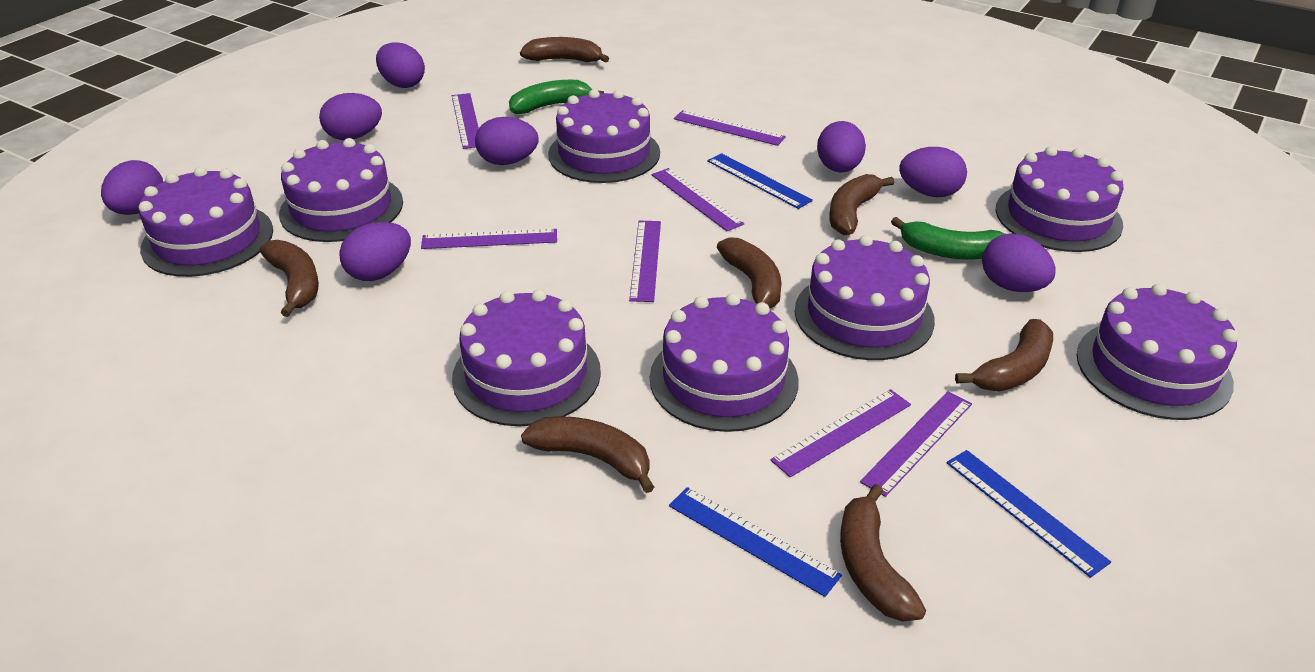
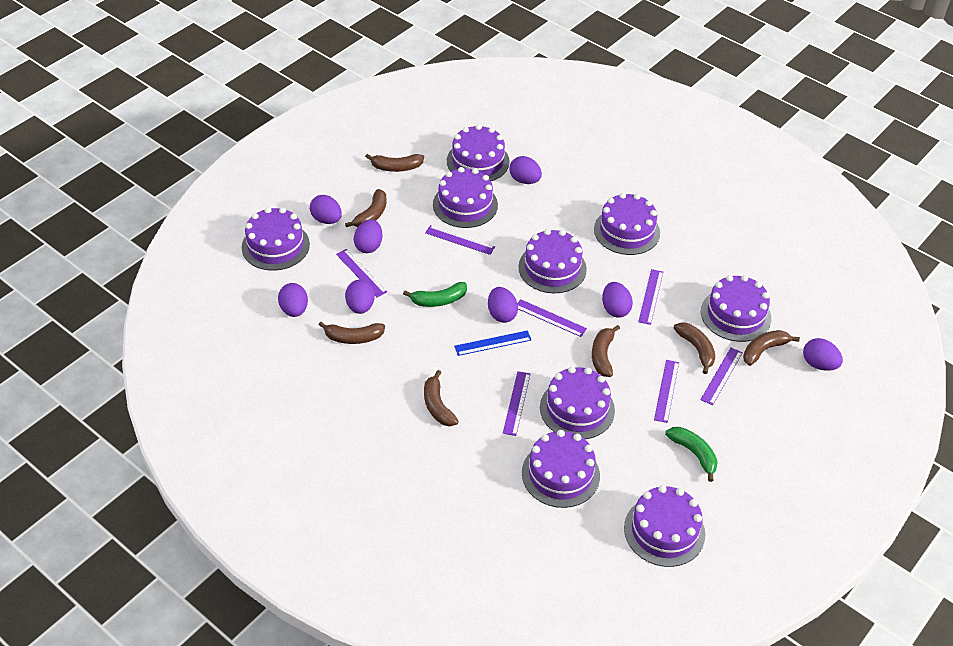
blue ruler: 3 -> 1
purple cake: 8 -> 9

